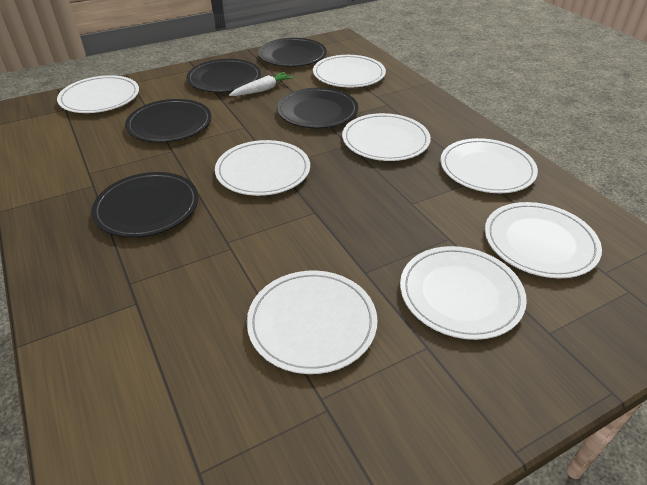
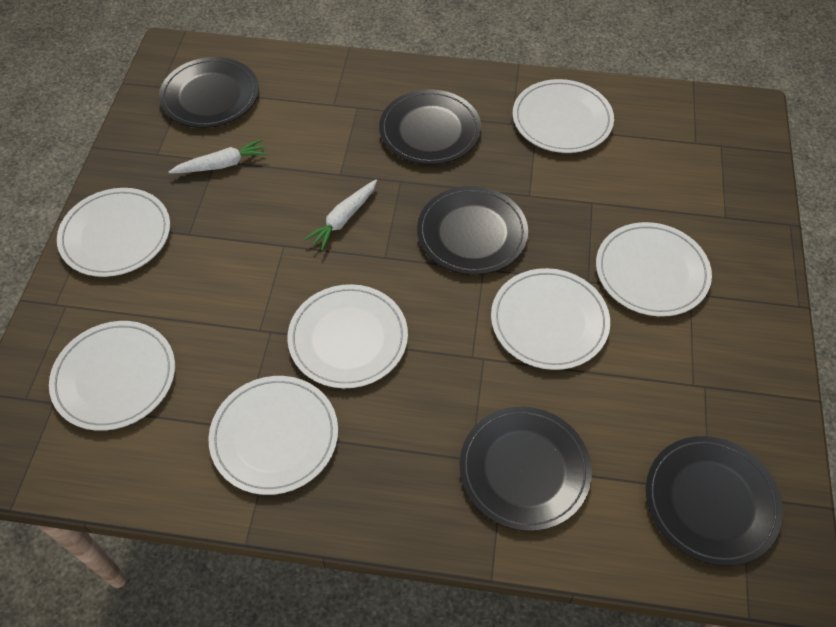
white carrot: 1 -> 2
white plate: 8 -> 7

